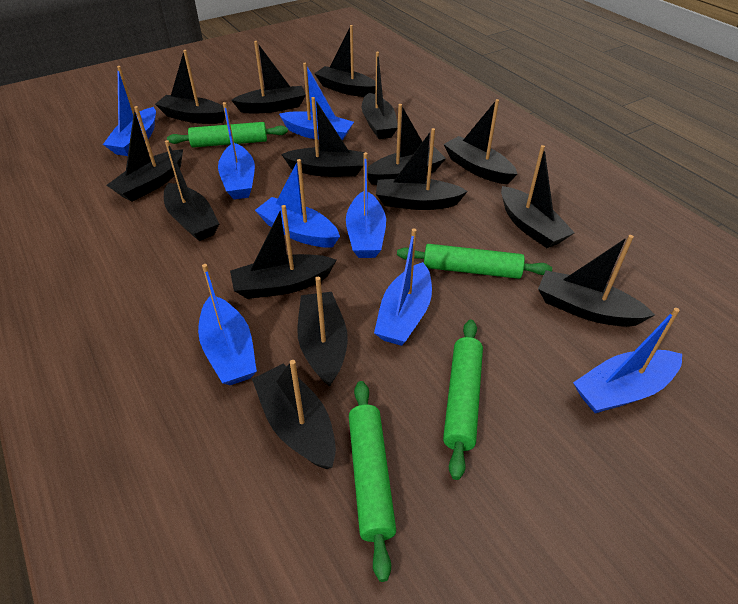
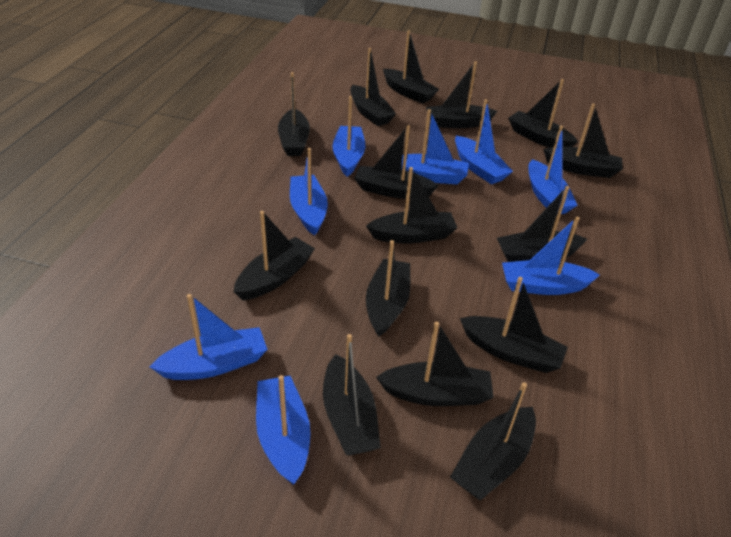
green rolling pin: 4 -> 0

